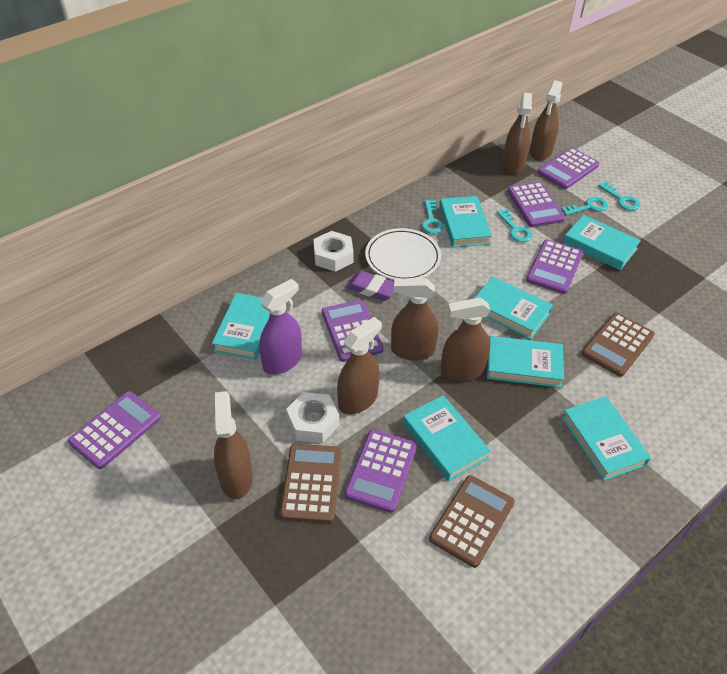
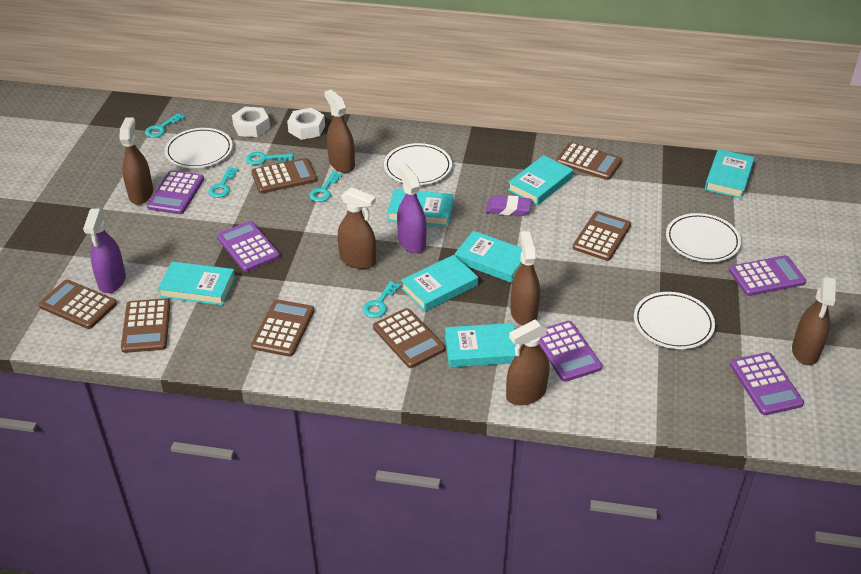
brown calculator: 3 -> 7
purple calculator: 6 -> 5
purple spray bottle: 1 -> 2
turquoise key: 4 -> 5
white plate: 1 -> 4

